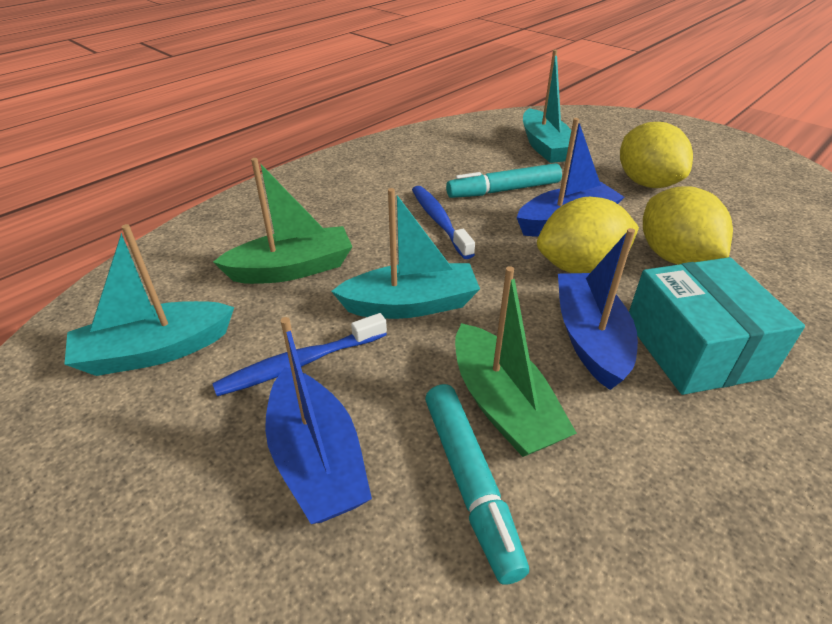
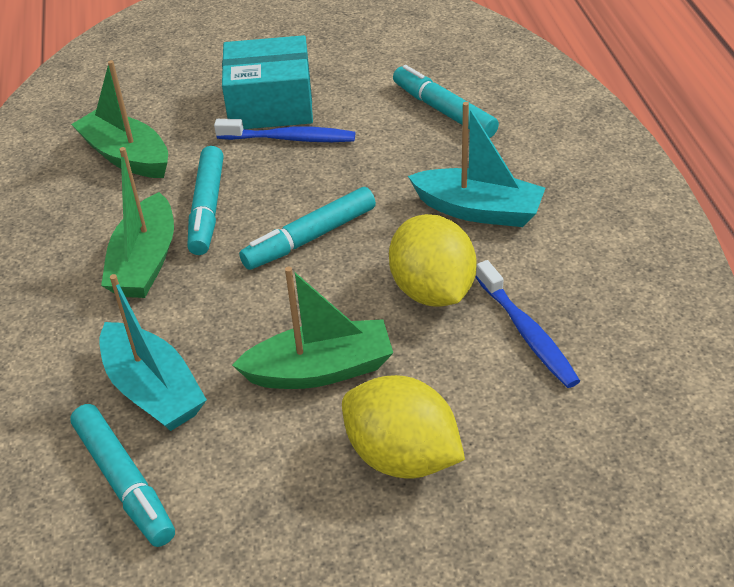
blue boat: 3 -> 0
green boat: 2 -> 3
turquoise boat: 3 -> 2
turquoise marker: 2 -> 4
yellow lemon: 3 -> 2

